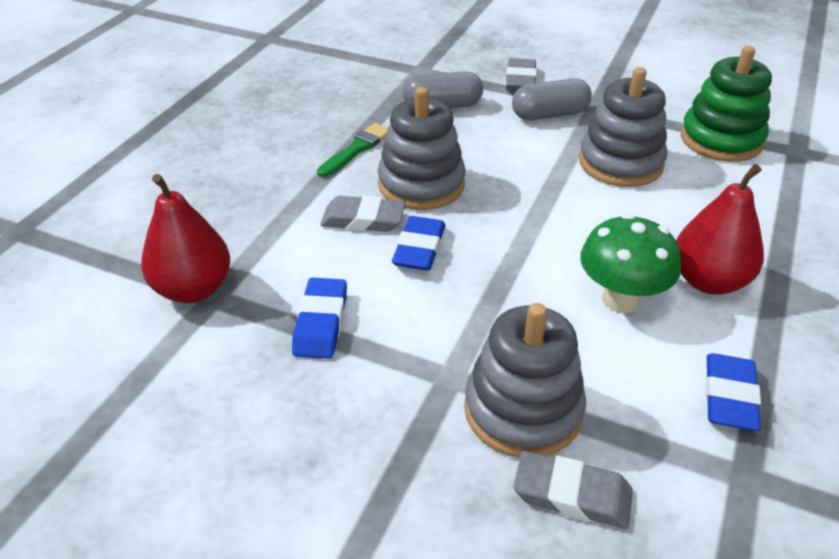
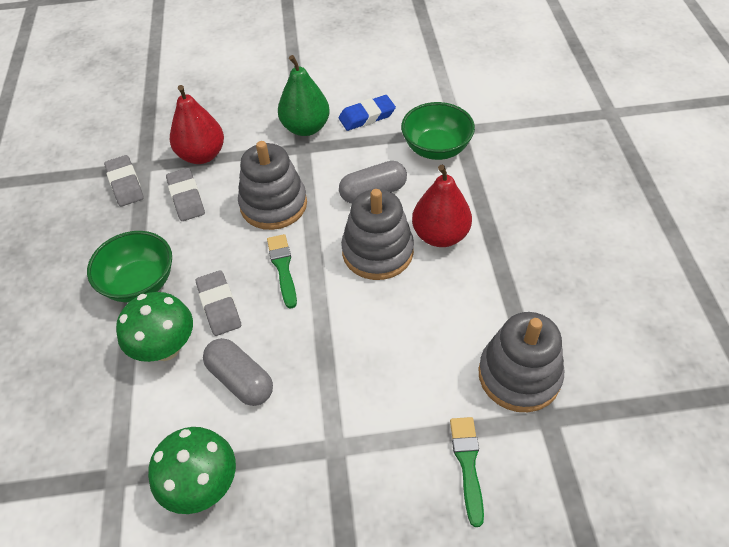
blue eraser: 3 -> 1
green bowl: 0 -> 2
green brush: 1 -> 2
green mushroom: 1 -> 2
green pear: 0 -> 1
green stacking toy: 1 -> 0

